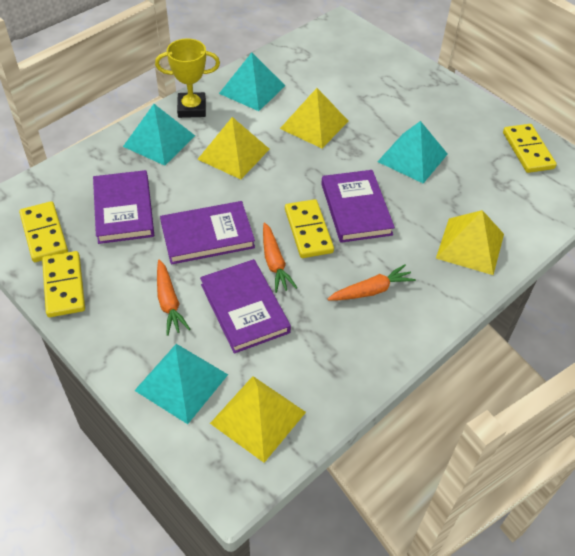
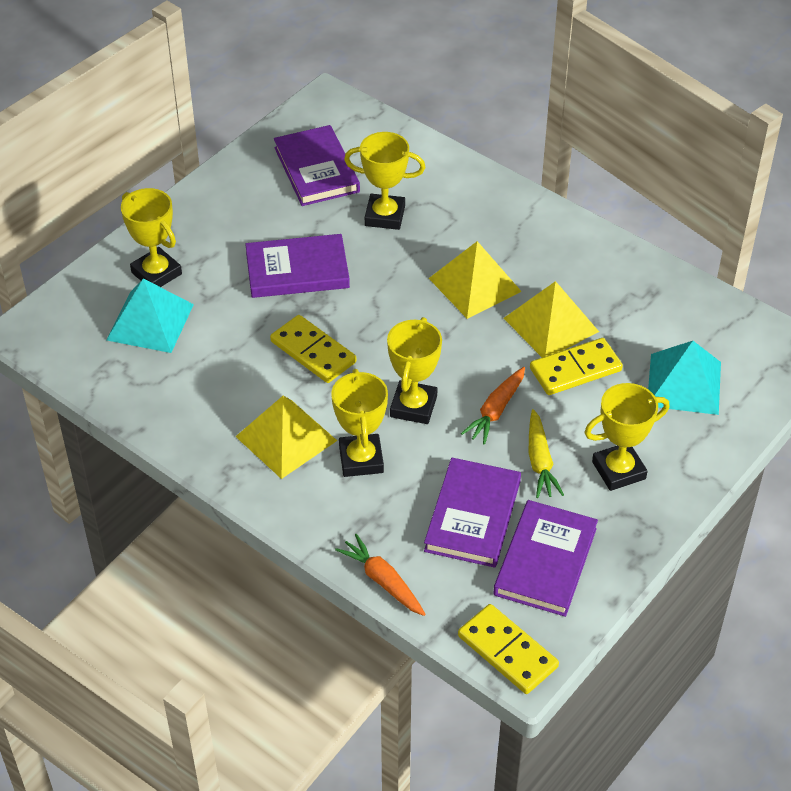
orange carrot: 3 -> 2
turquoise pyramid: 4 -> 2
yellow carrot: 0 -> 1
yellow domino: 4 -> 3
yellow pyramid: 4 -> 3
yellow trophy: 1 -> 5

